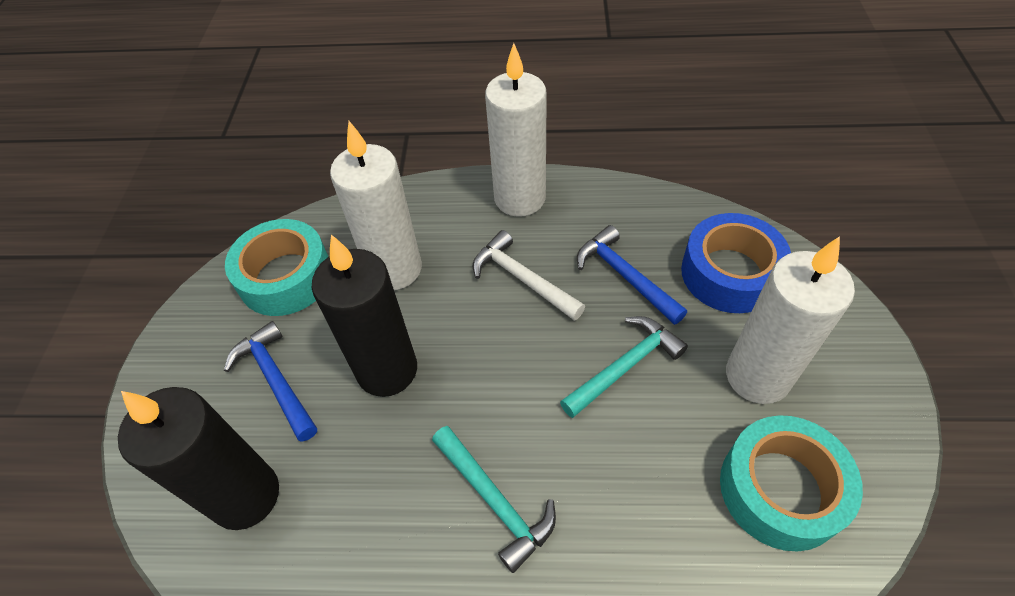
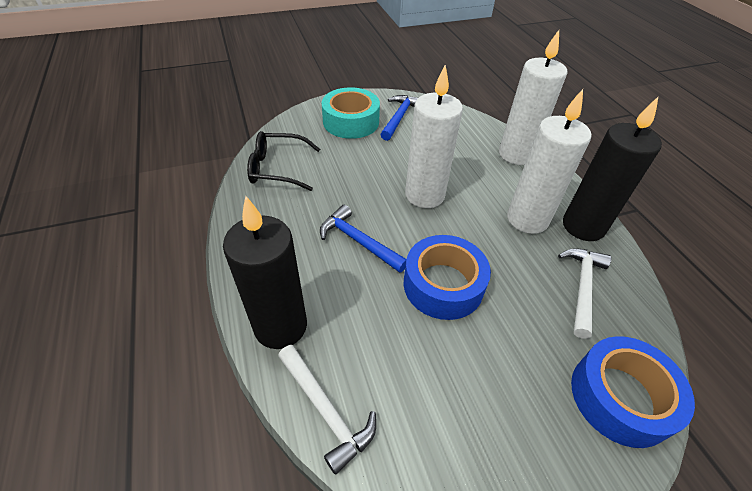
black glasses: 0 -> 1
blue tape: 1 -> 2
turquoise hammer: 2 -> 0
turquoise tape: 2 -> 1
white hammer: 1 -> 2

